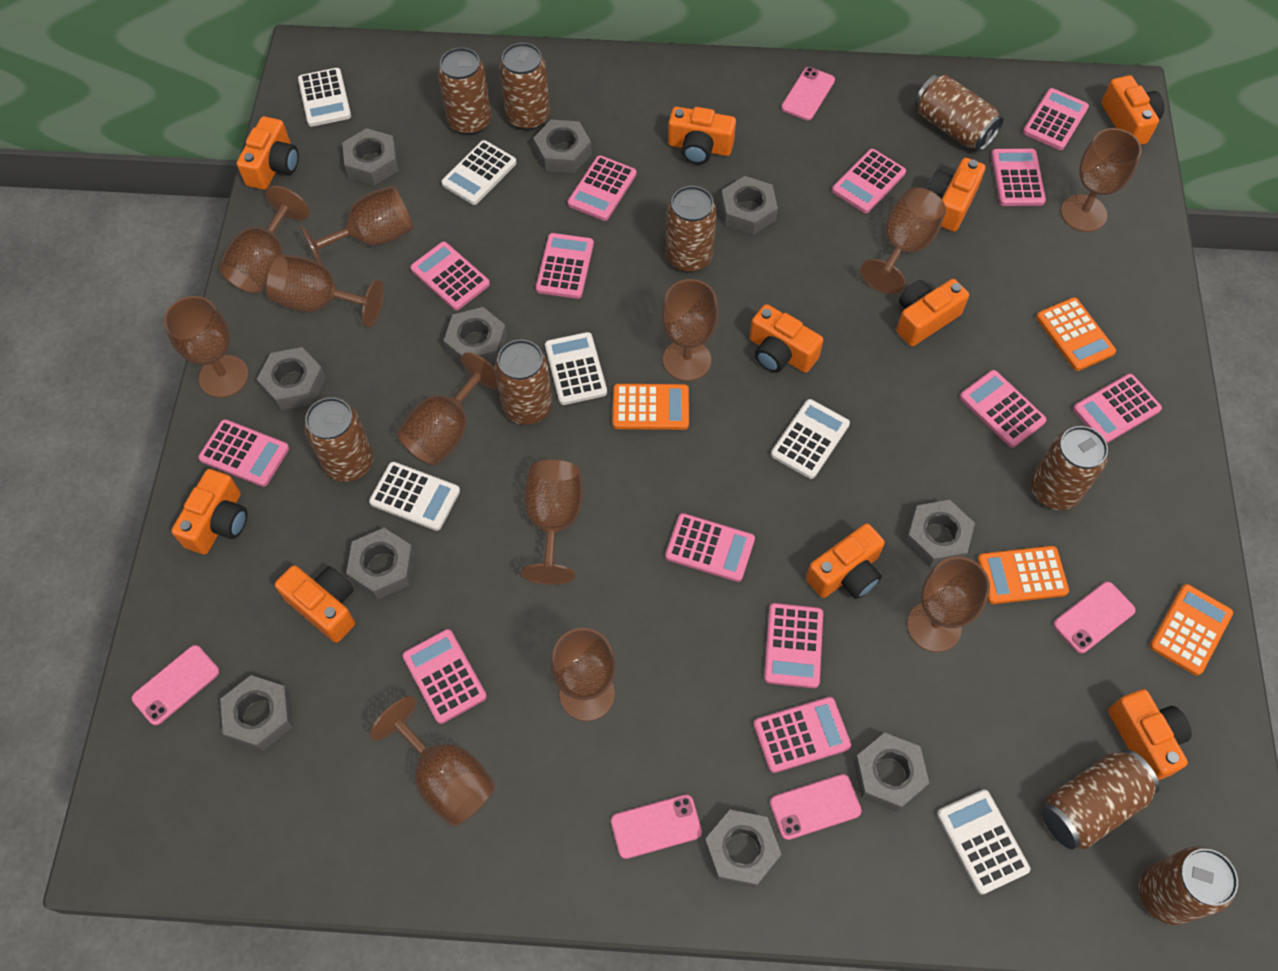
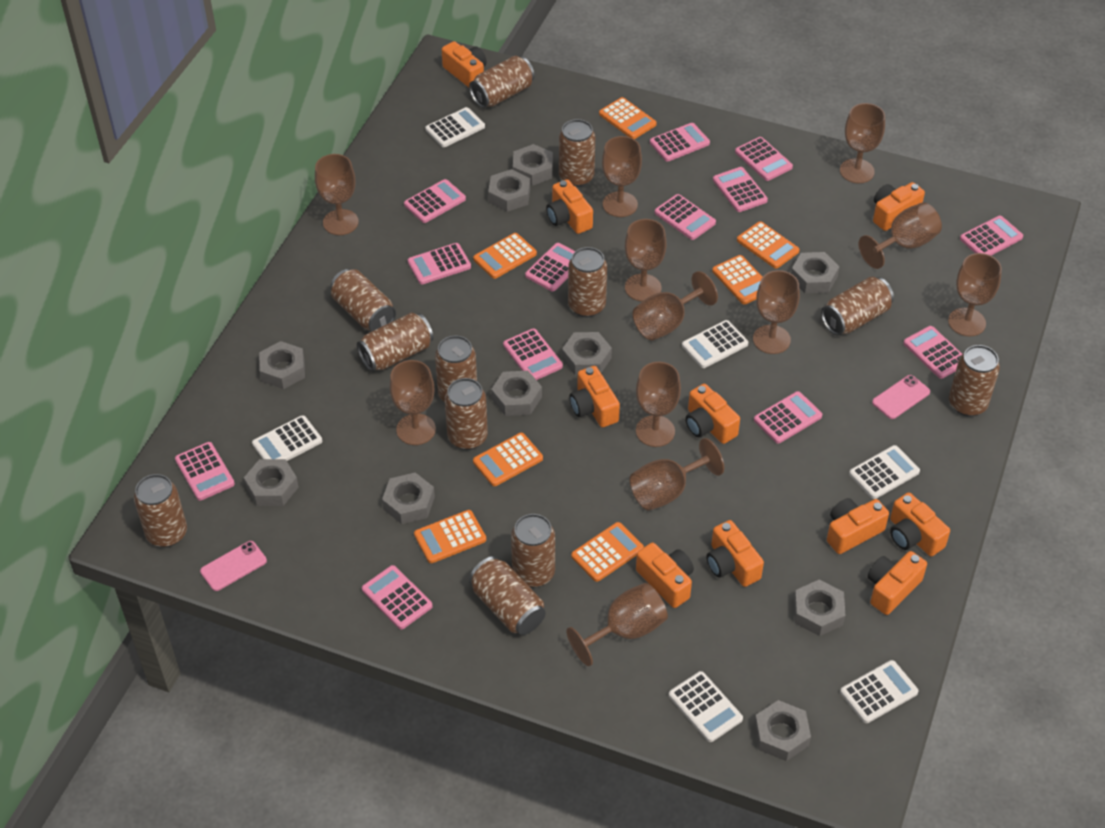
brown can: 9 -> 12
orange calculator: 4 -> 7
pink phone: 5 -> 2

